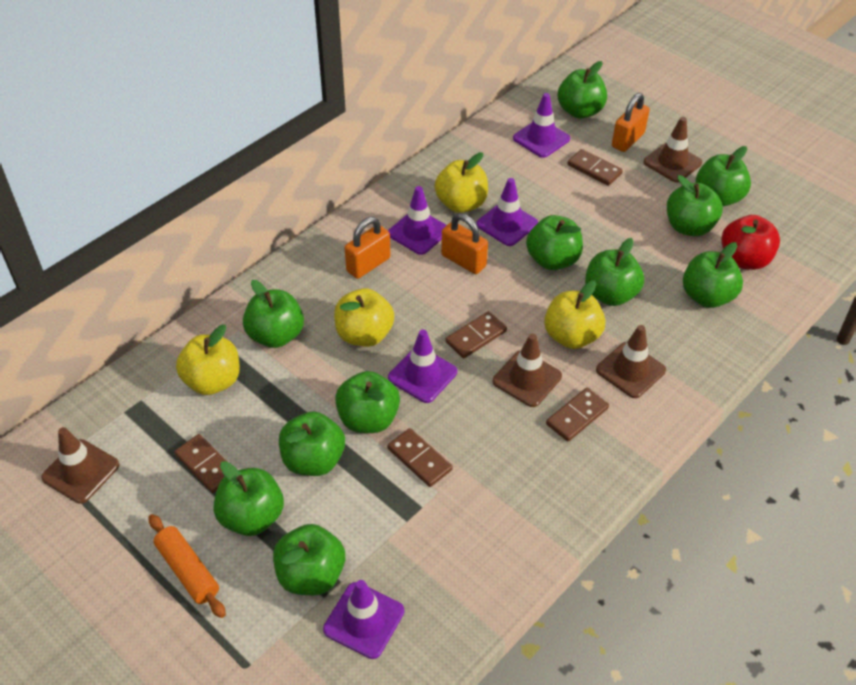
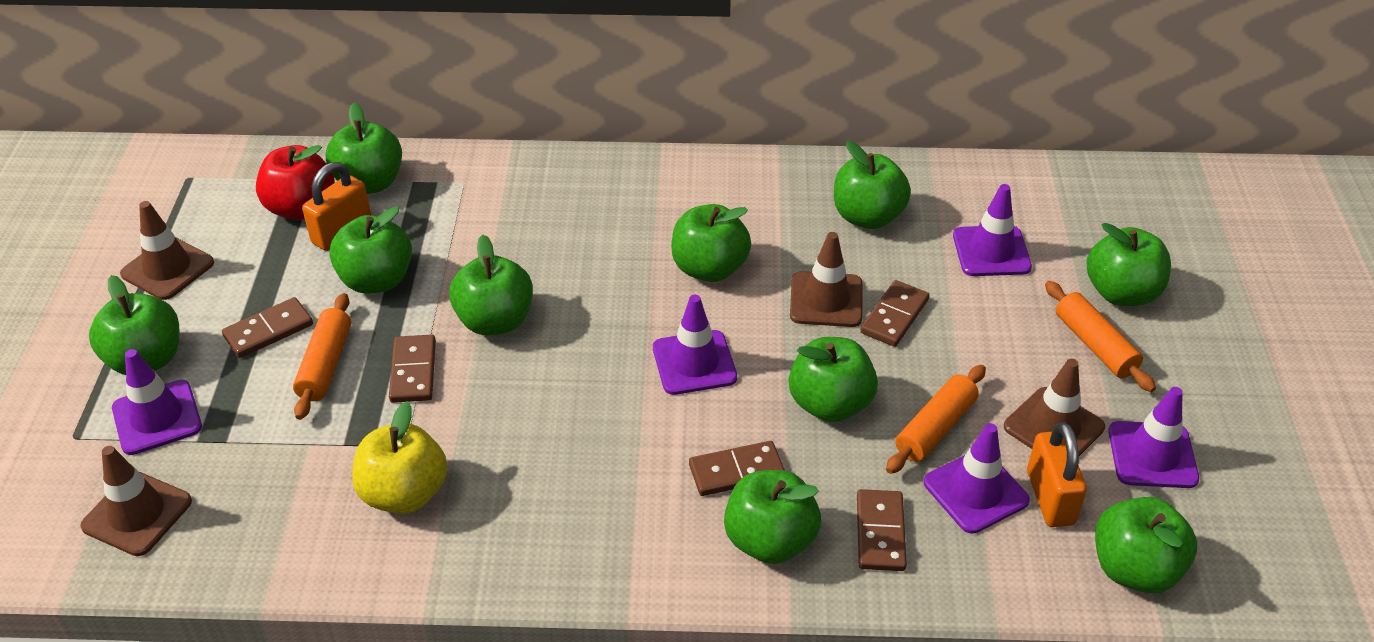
green apple: 11 -> 10
orange padlock: 3 -> 2
orange rolling pin: 1 -> 3
yellow apple: 4 -> 1

